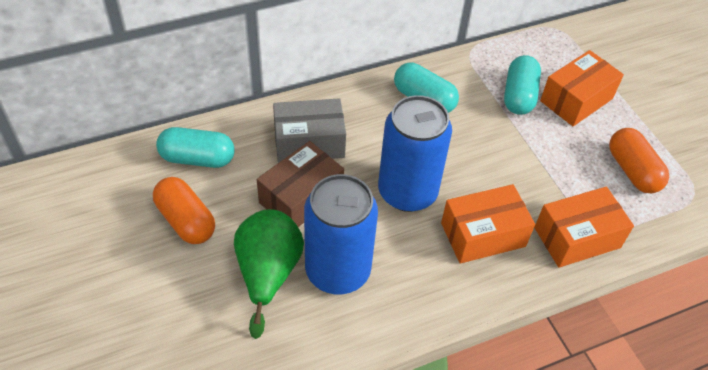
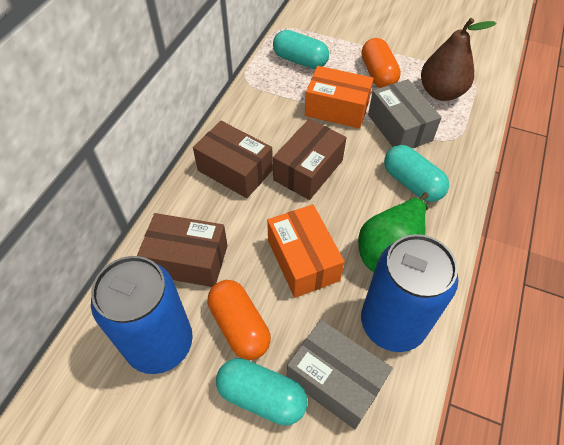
brown box: 1 -> 3
brown pear: 0 -> 1
grey box: 1 -> 2
orange box: 3 -> 2

